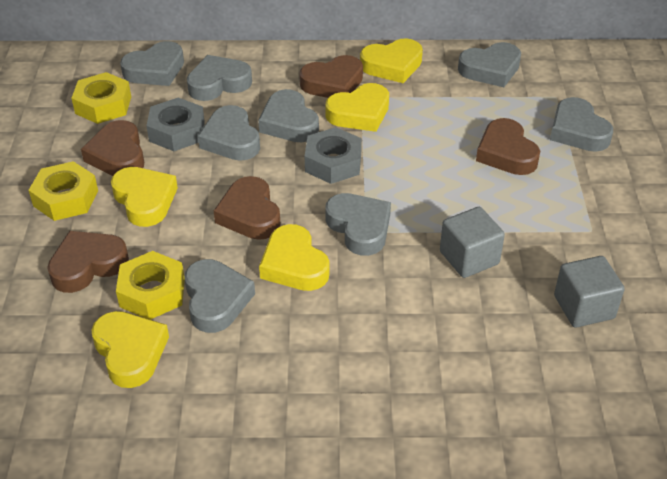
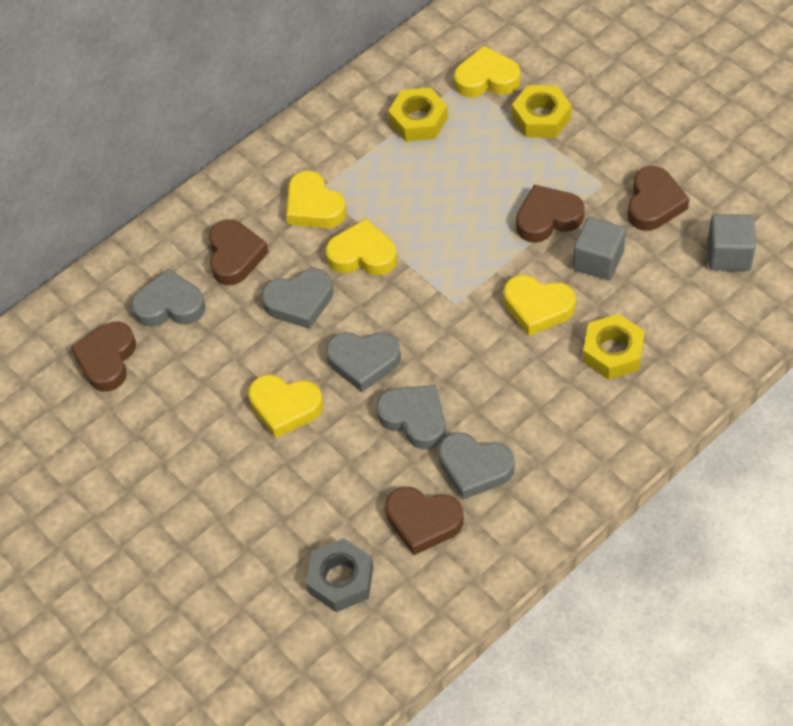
grey heart: 8 -> 5
grey nut: 2 -> 1

